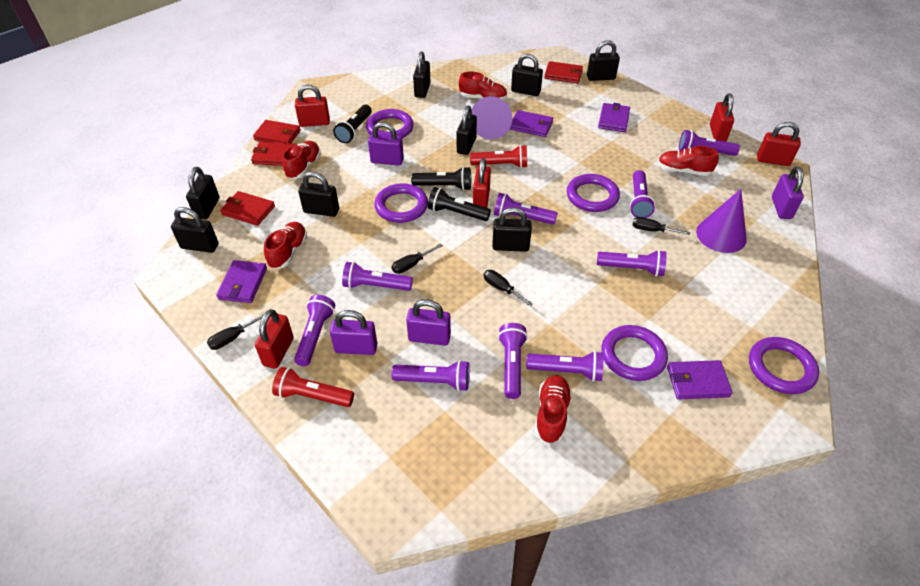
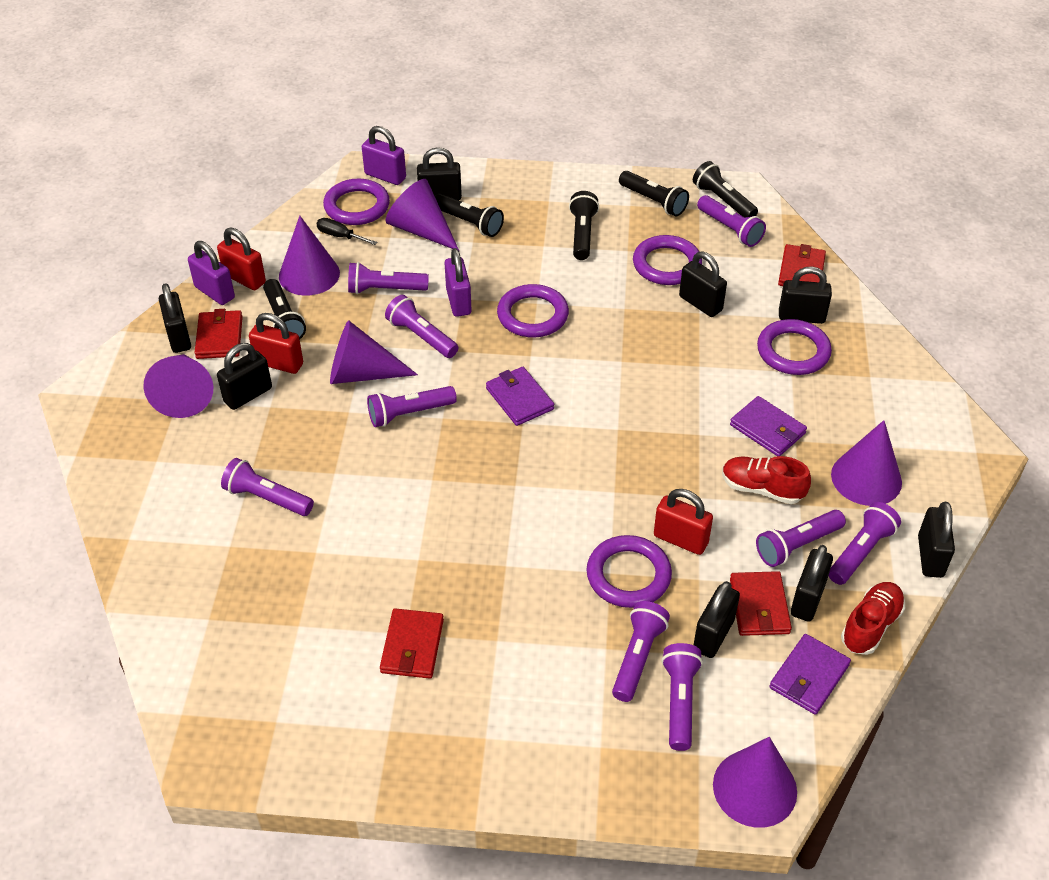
black flashlight: 3 -> 5
black screwdriver: 4 -> 1
purple cone: 2 -> 6
purple padlock: 4 -> 3
purple wallet: 4 -> 3
red flashlight: 2 -> 0
red padlock: 5 -> 3
red shoe: 5 -> 2

